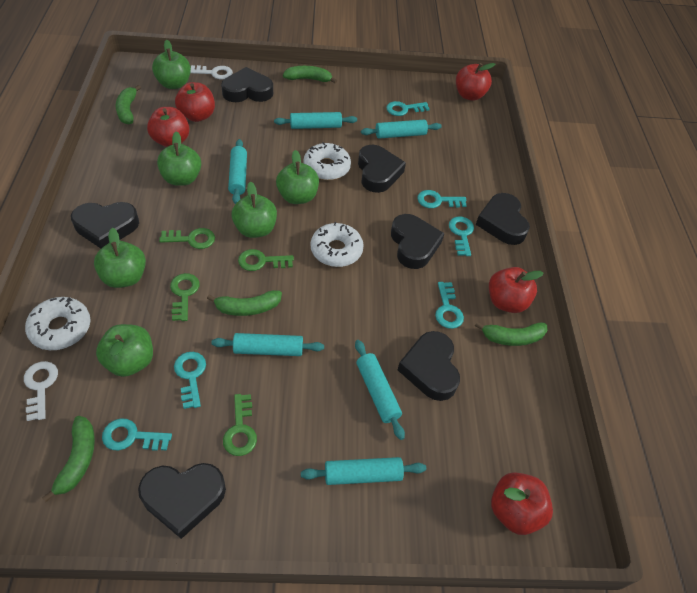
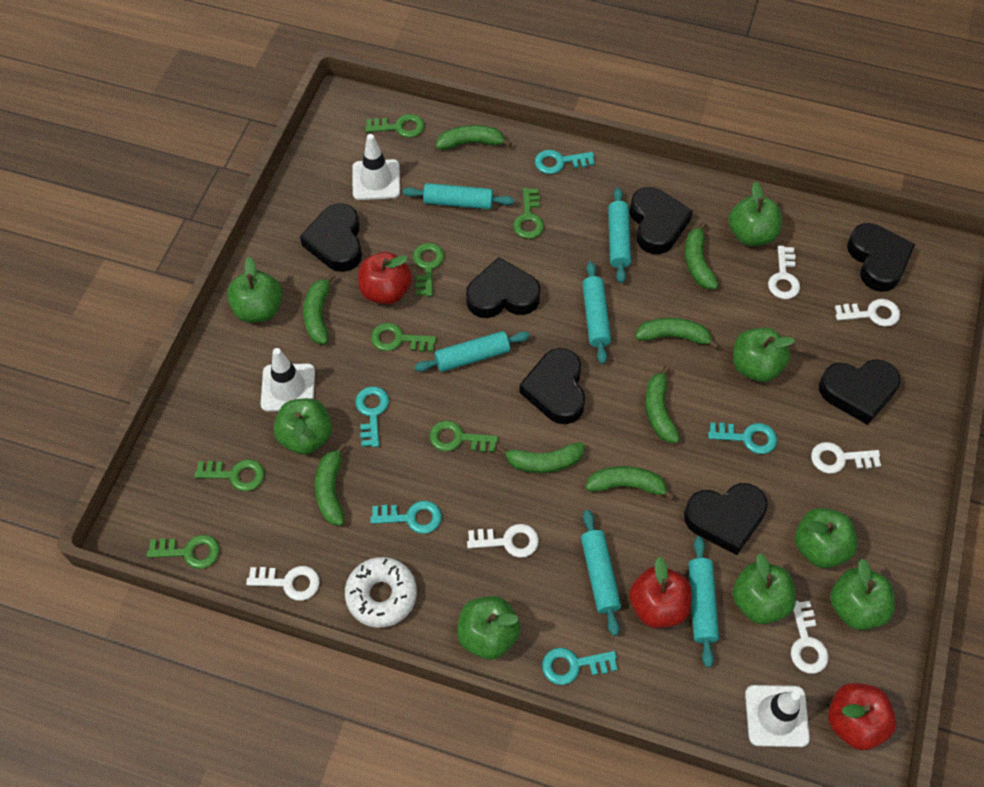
green apple: 6 -> 8
green banana: 5 -> 8
green key: 4 -> 7
red apple: 5 -> 3
turquoise key: 6 -> 5
white donut: 3 -> 1
white key: 2 -> 6
white traffic cone: 0 -> 3

